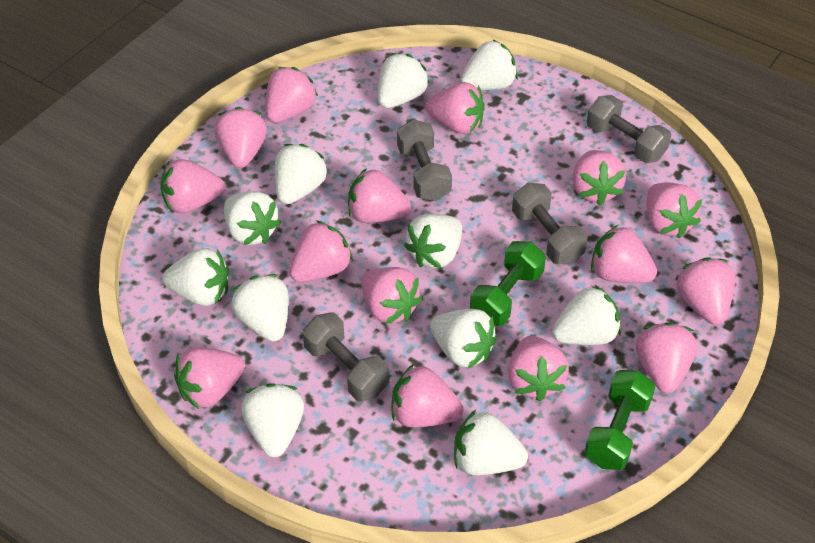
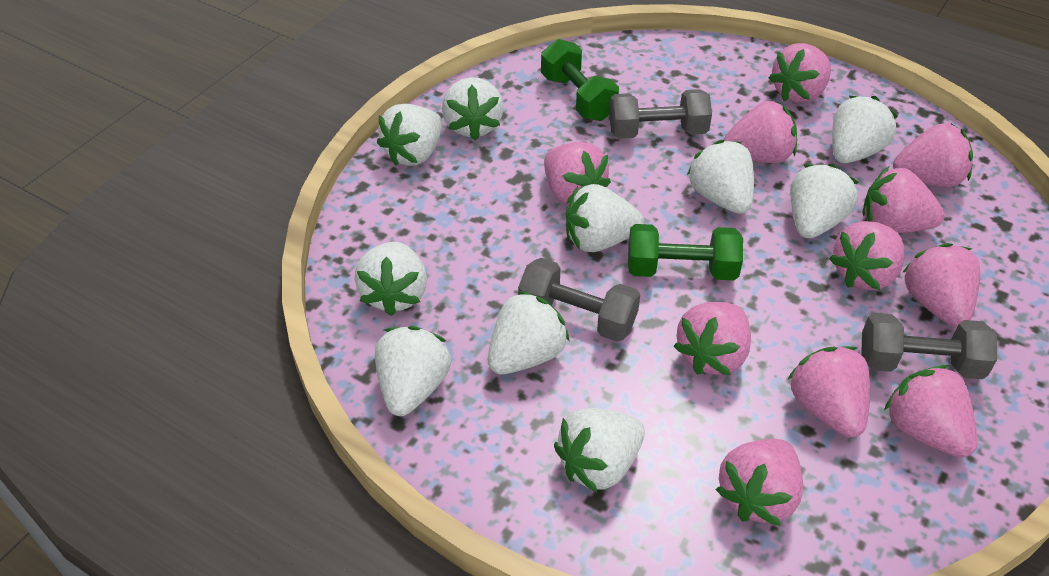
grey dumbbell: 4 -> 3
pink strawberry: 15 -> 11
white strawberry: 11 -> 10

